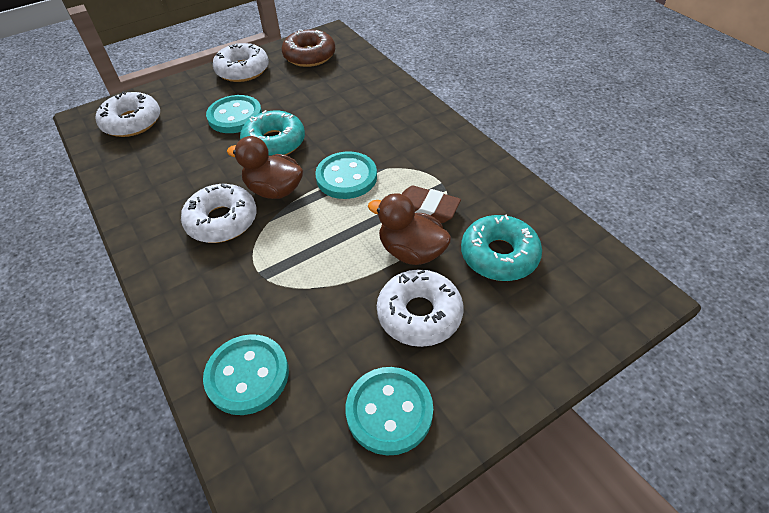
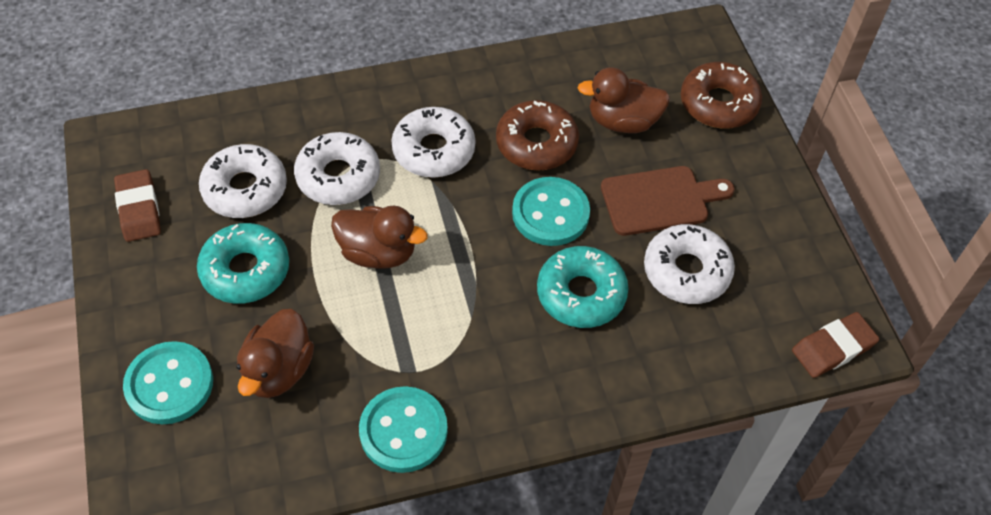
brown cutting board: 0 -> 1
brown donut: 1 -> 2
brown duck: 2 -> 3
brown eraser: 1 -> 2
turquoise button: 4 -> 3

